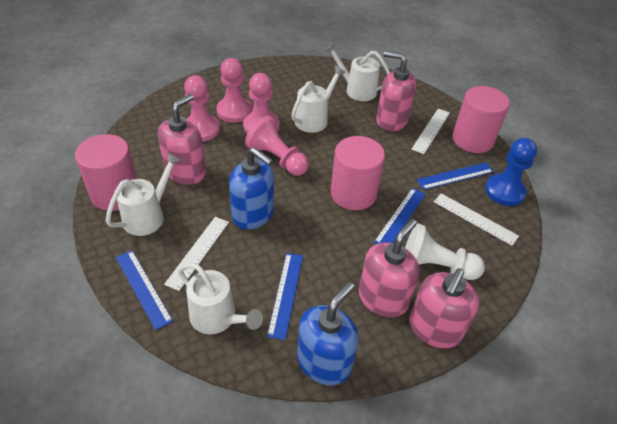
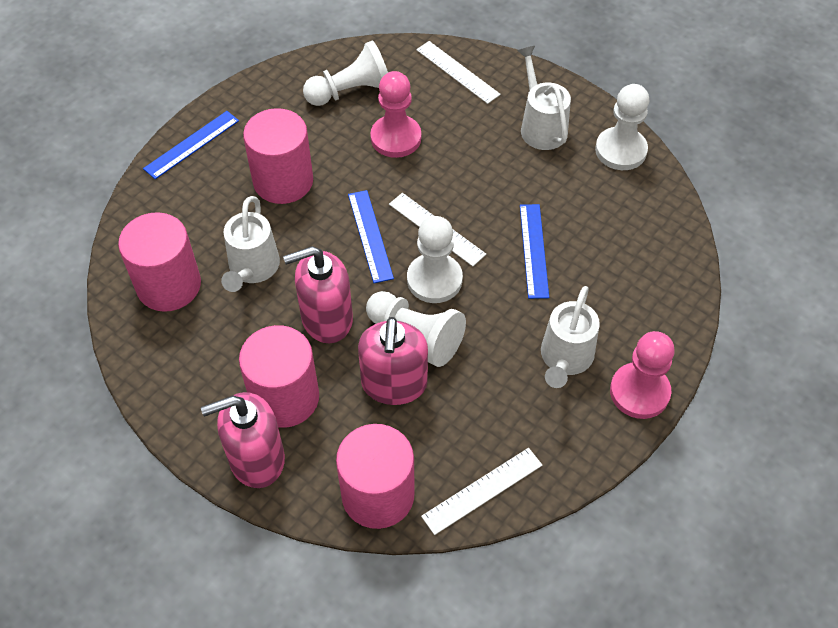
blue pawn: 1 -> 0
blue ruler: 4 -> 3
blue soap dispenser: 2 -> 0
pink cylinder: 3 -> 4
pink pawn: 4 -> 2
pink soap dispenser: 4 -> 3
white pawn: 1 -> 4
white watering can: 4 -> 3

